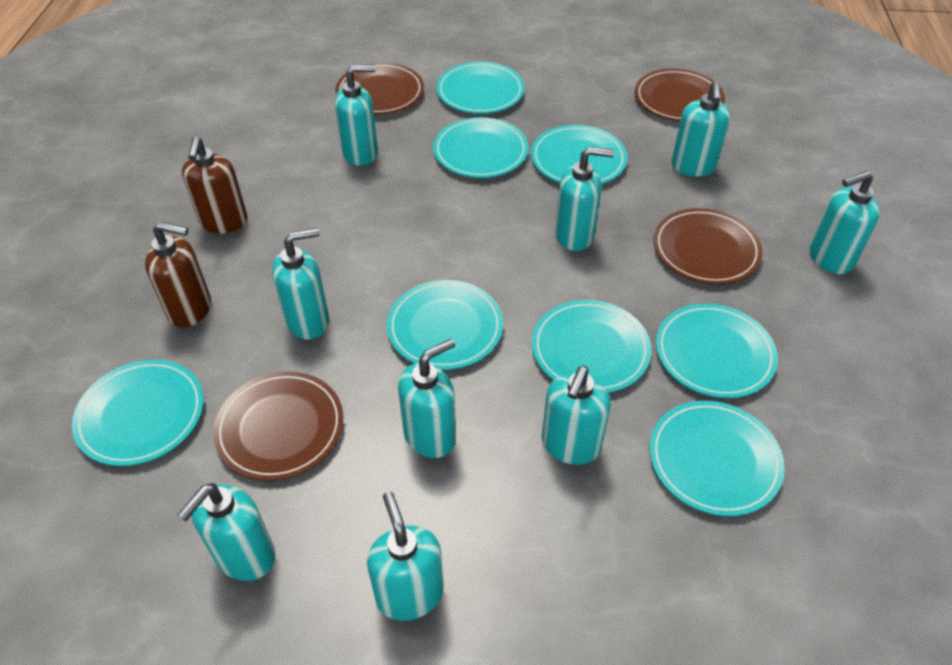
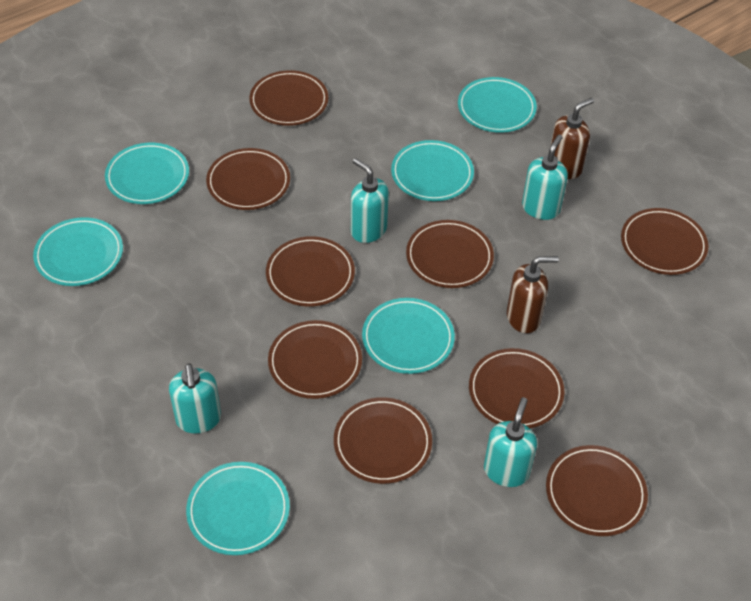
brown plate: 4 -> 9
turquoise plate: 8 -> 6
turquoise soap dispenser: 9 -> 4

